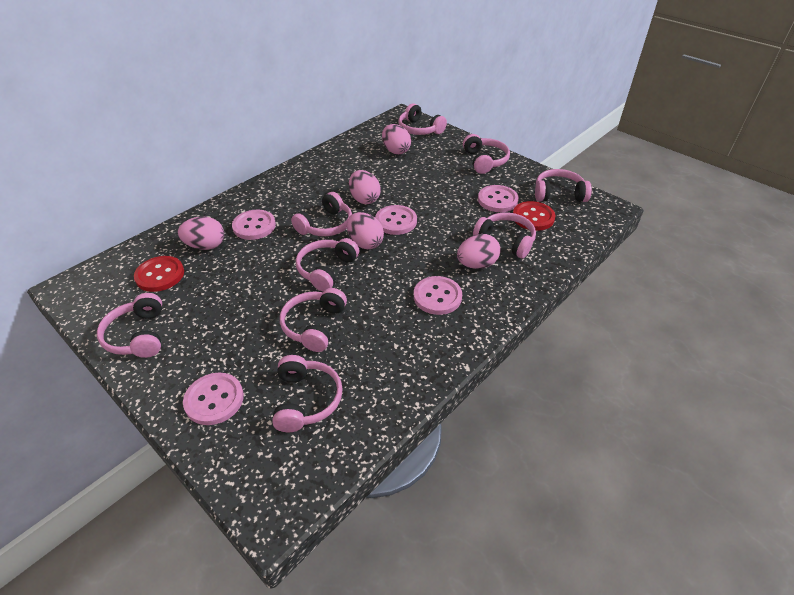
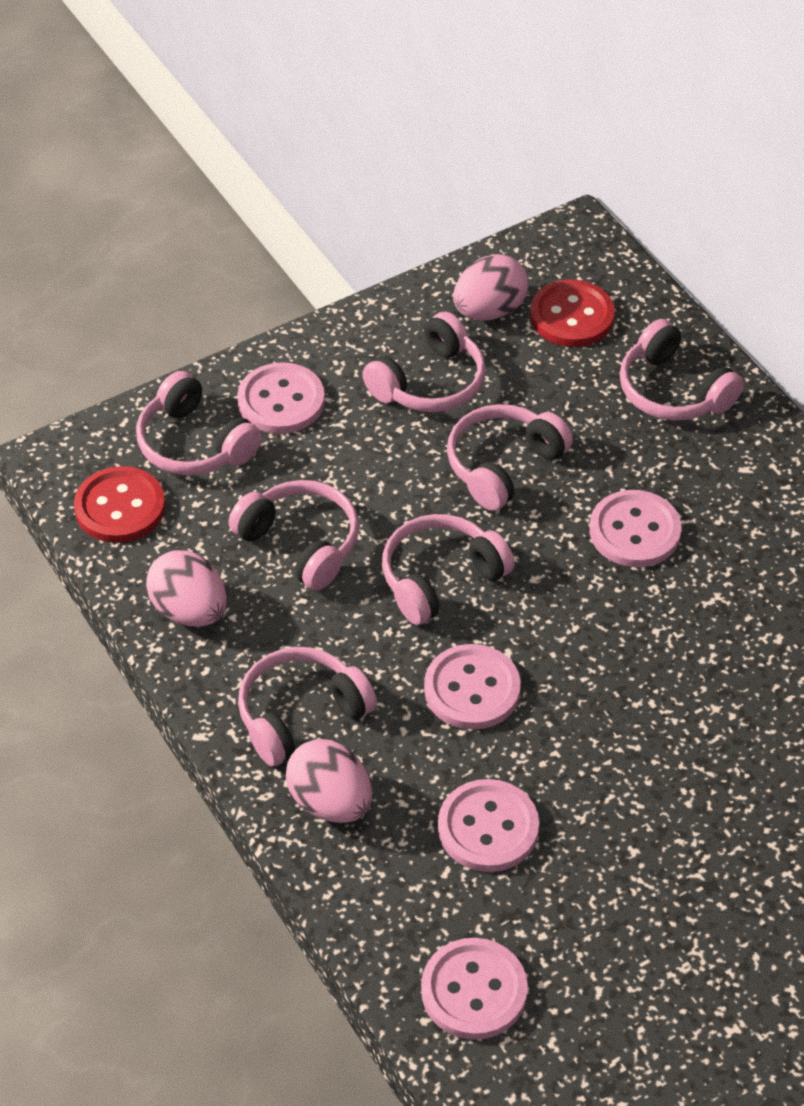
pink egg: 5 -> 3
pink headphones: 9 -> 7

